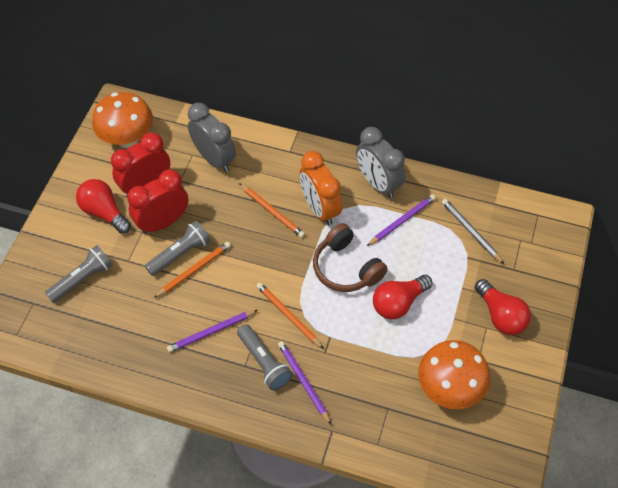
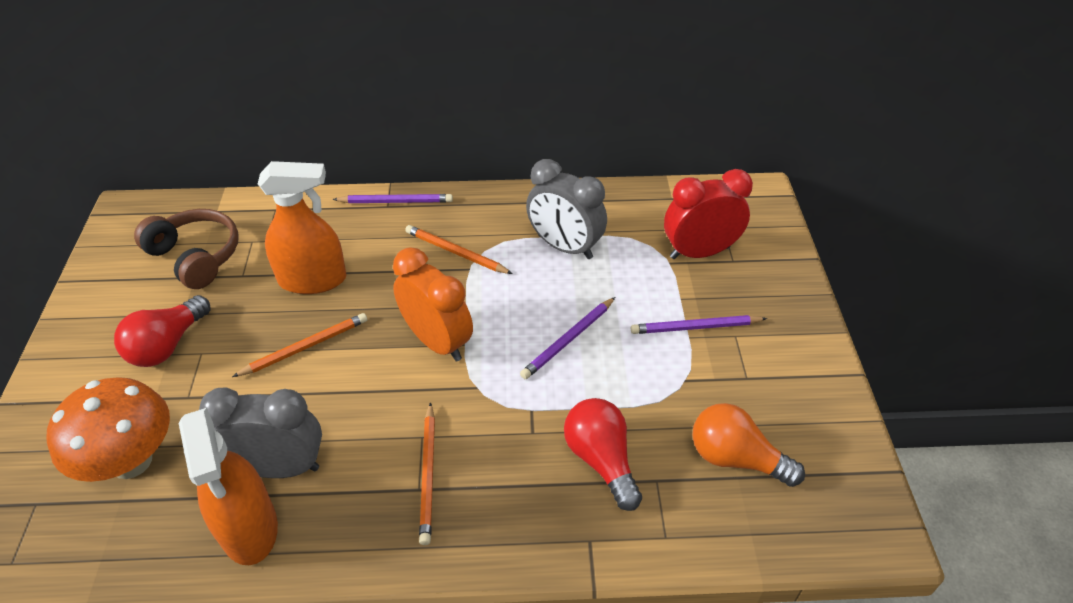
grey flashlight: 3 -> 0
grey pencil: 1 -> 0
orange light bulb: 0 -> 1
orange mushroom: 2 -> 1
orange spray bottle: 0 -> 2
red clock: 2 -> 1
red light bulb: 3 -> 2

